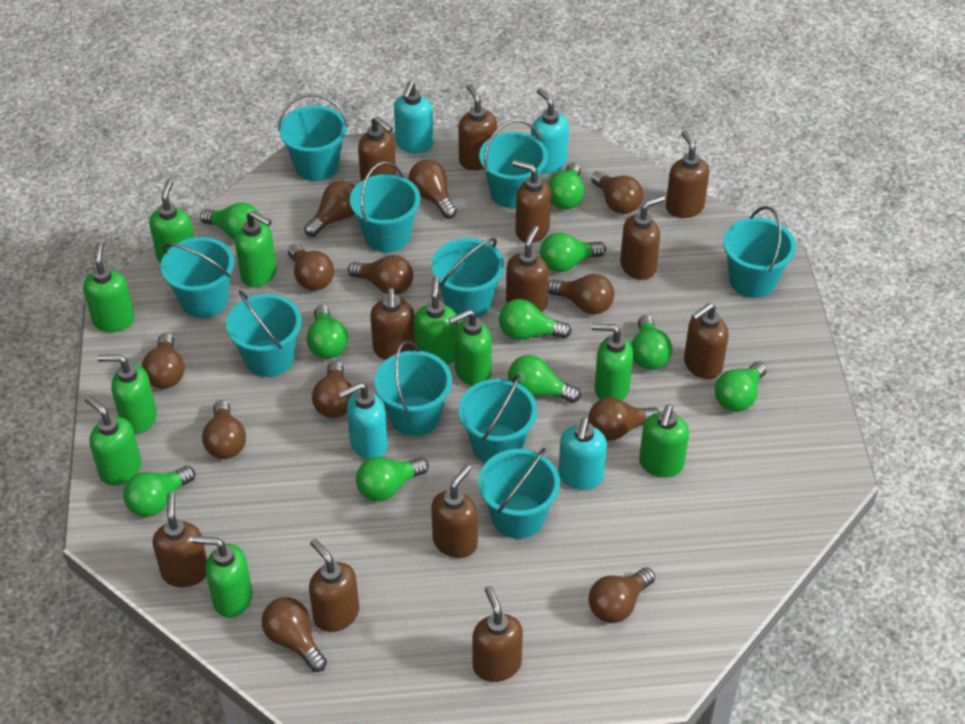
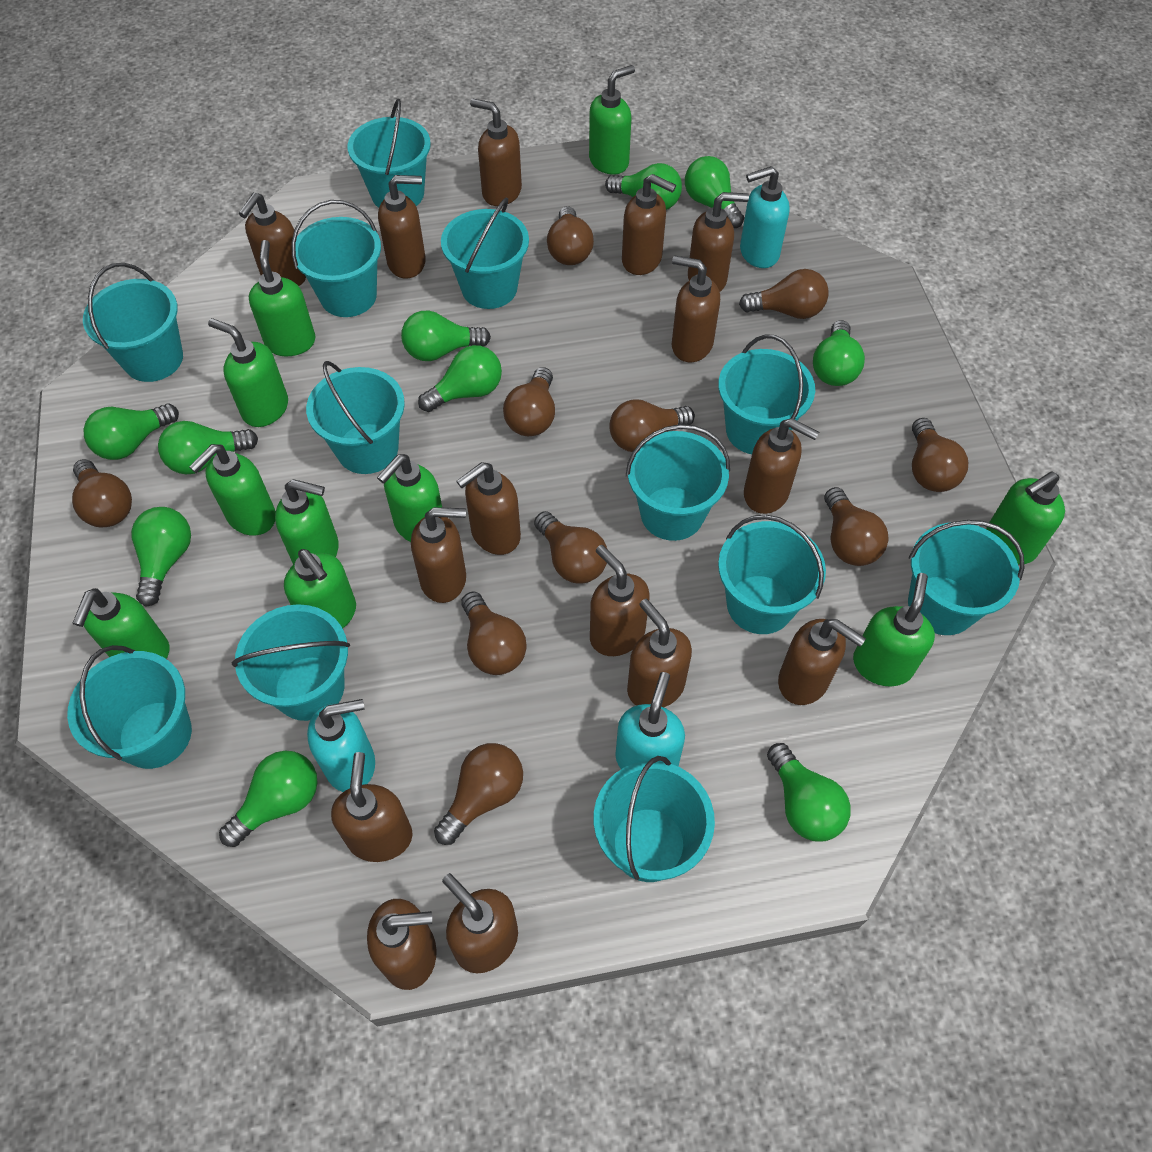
brown light bulb: 12 -> 10
brown soap dispenser: 12 -> 15
turquoise bucket: 10 -> 12
turquoise soap dispenser: 4 -> 3

